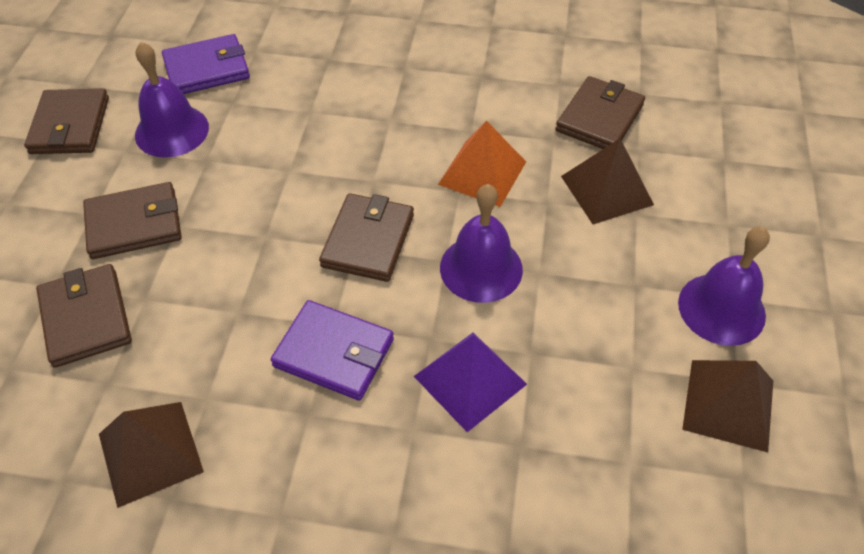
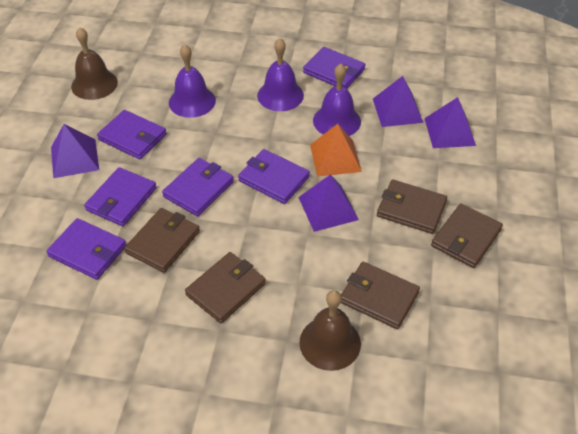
brown bell: 0 -> 2
brown pyramid: 3 -> 0
purple pyramid: 1 -> 4
purple wallet: 2 -> 6

